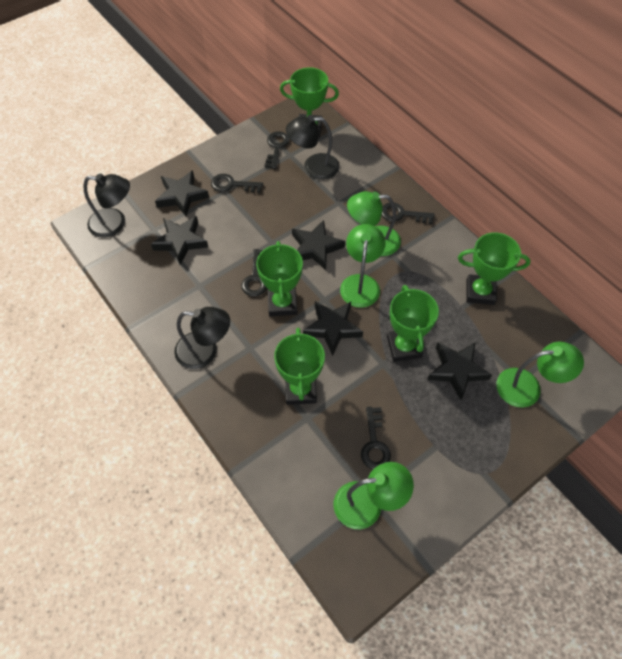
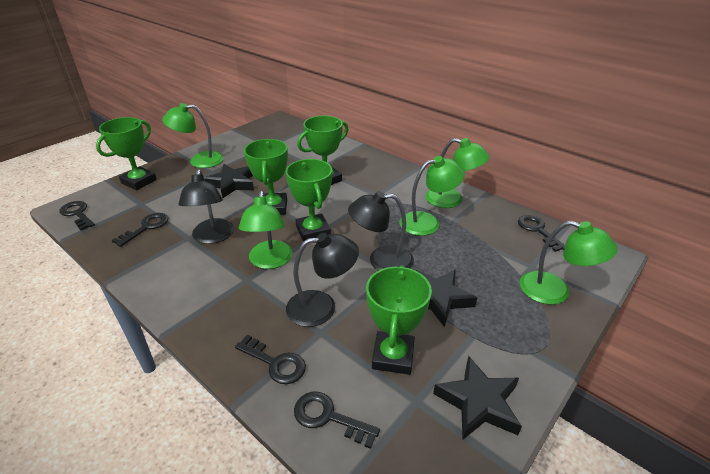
black star: 5 -> 3
green lamp: 4 -> 5

